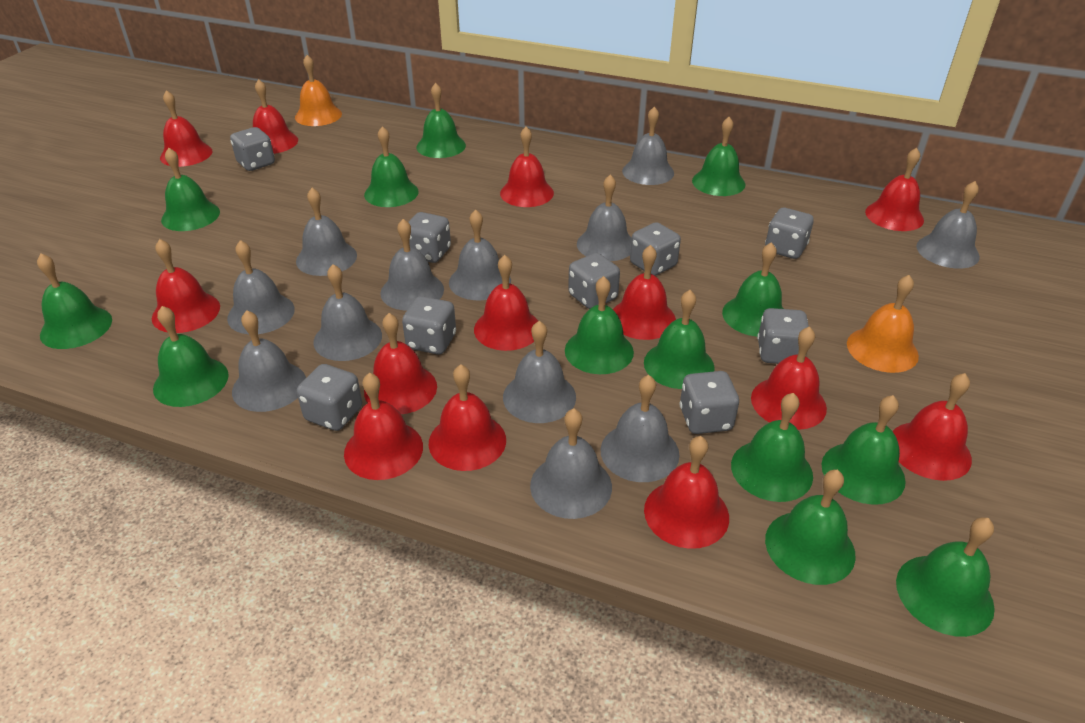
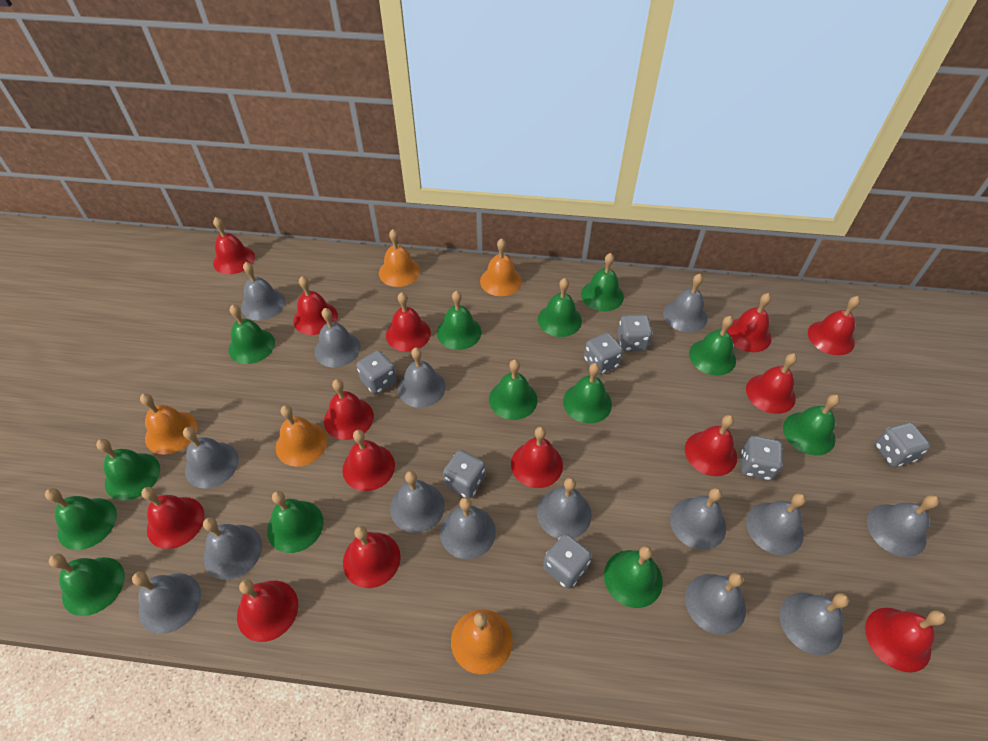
grey bell: 12 -> 15
grey dice: 9 -> 7
orange bell: 2 -> 5
red bell: 13 -> 14

